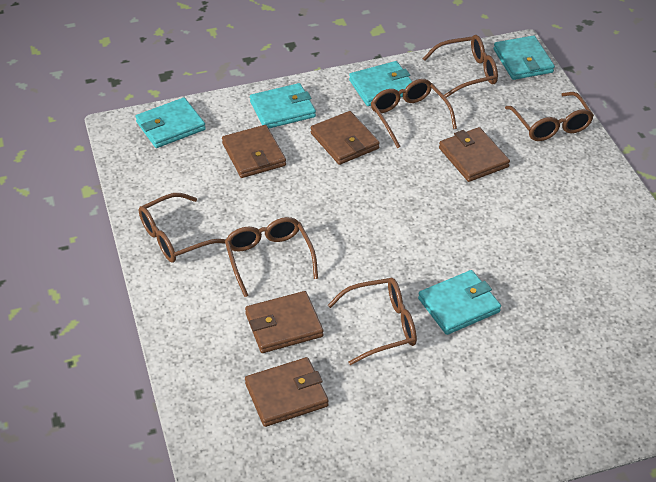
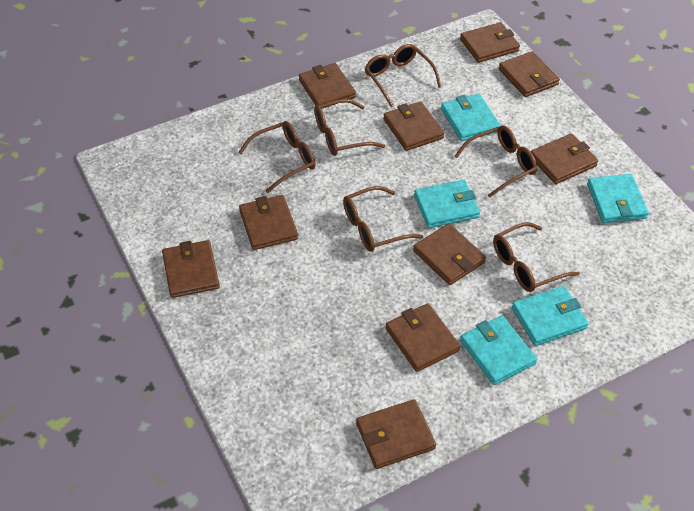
brown wallet: 5 -> 10

